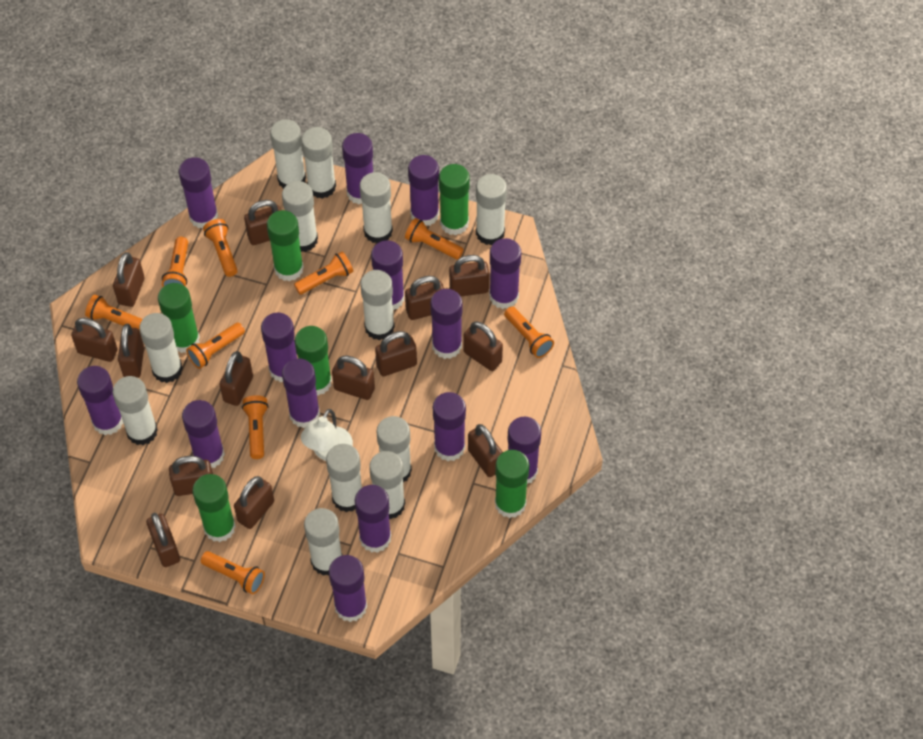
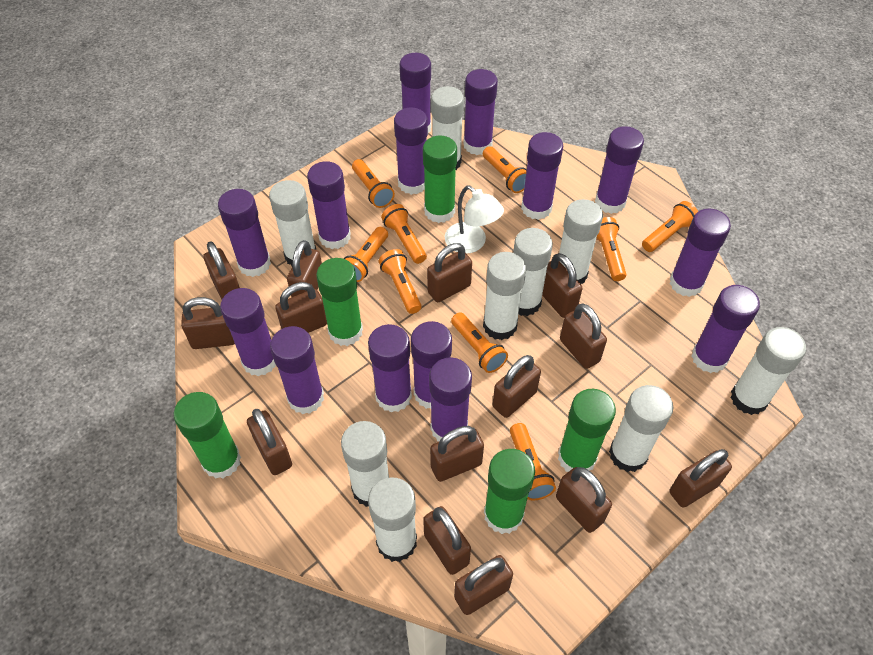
green glue stick: 6 -> 5
white glue stick: 12 -> 9

